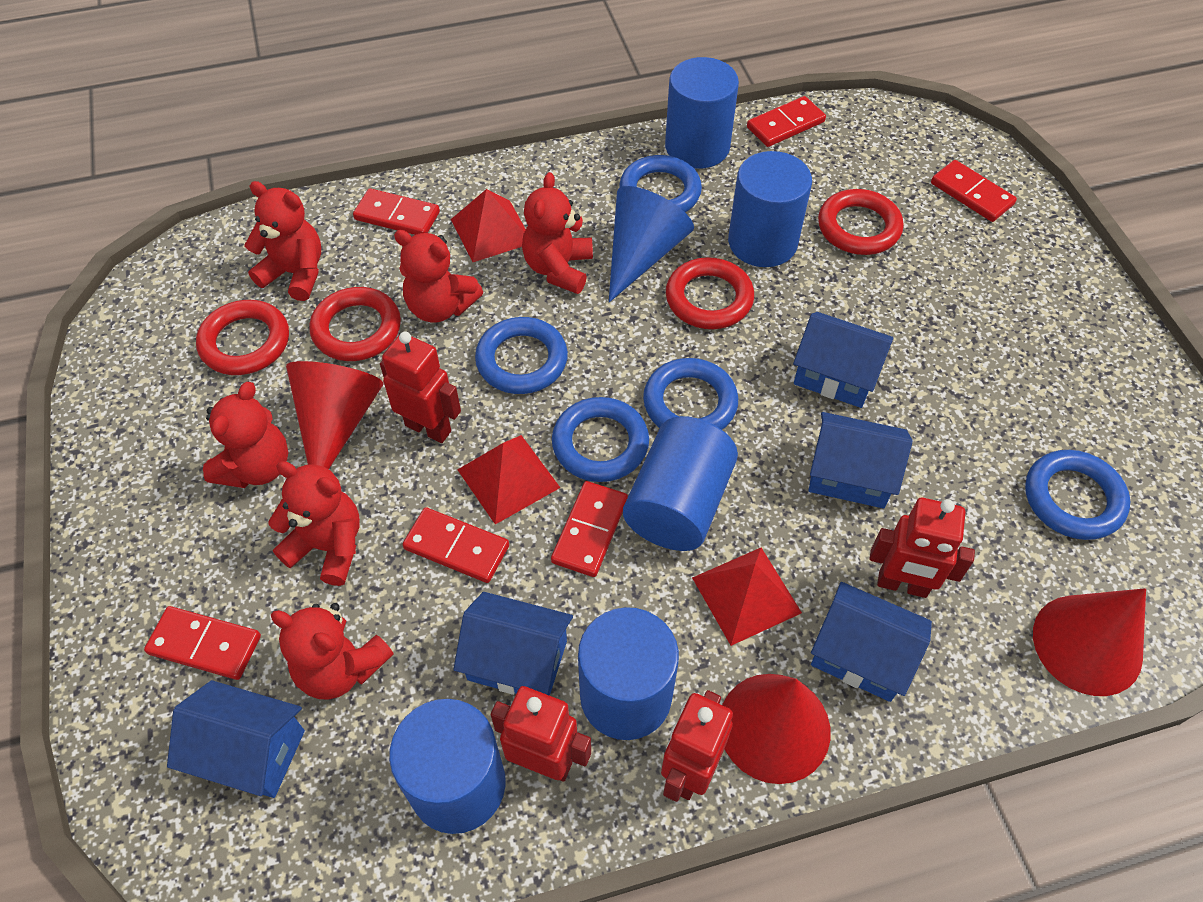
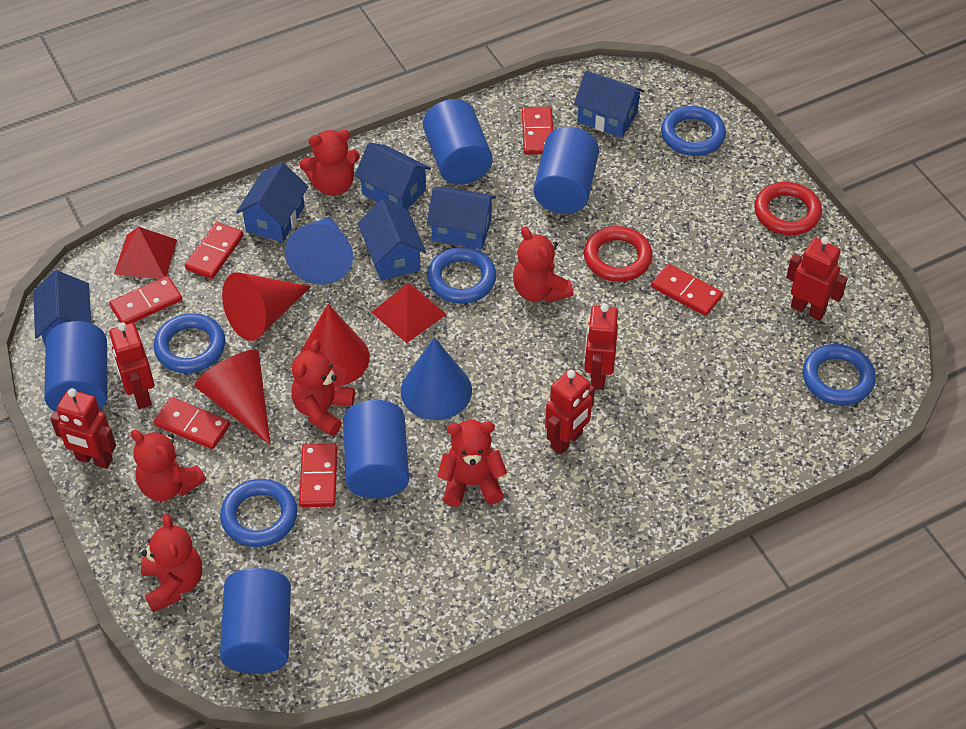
blue cone: 1 -> 2
blue house: 5 -> 6
red pyramid: 3 -> 2
red ring: 4 -> 2
red robot: 4 -> 5

